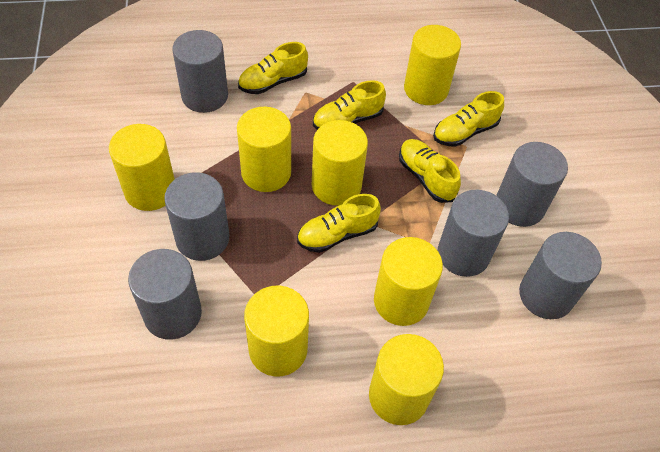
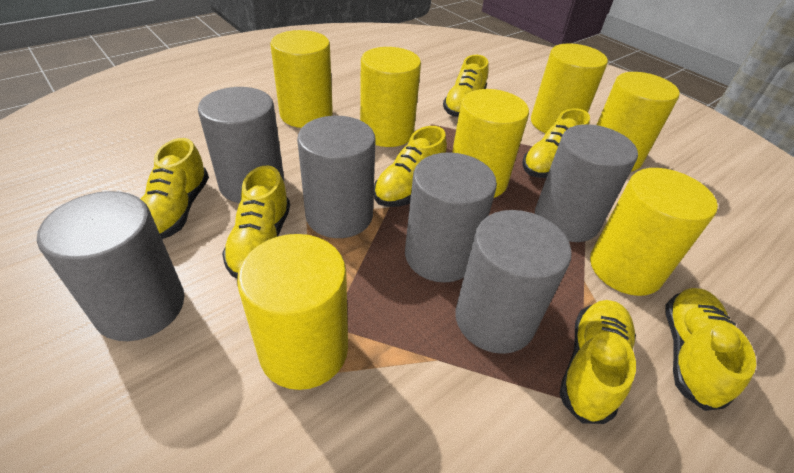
yellow shoe: 5 -> 7

